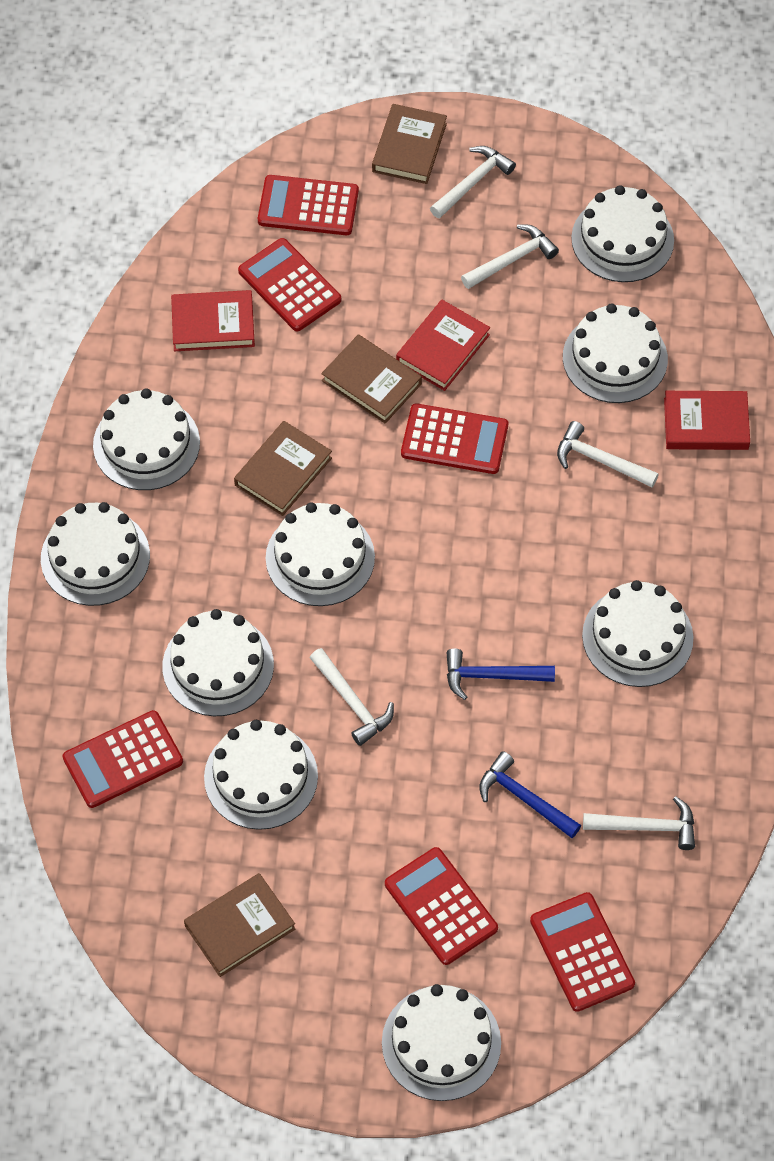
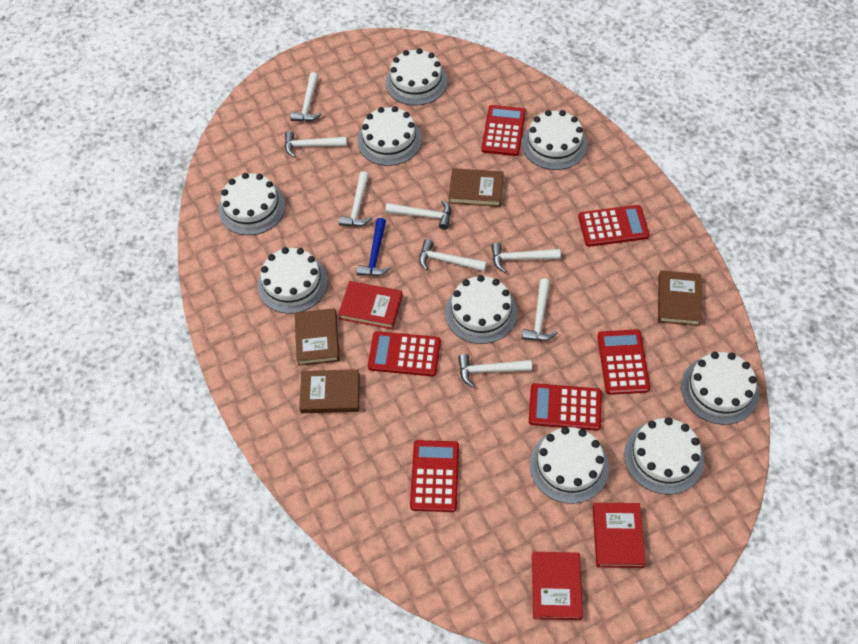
blue hammer: 2 -> 1
white hammer: 5 -> 8

